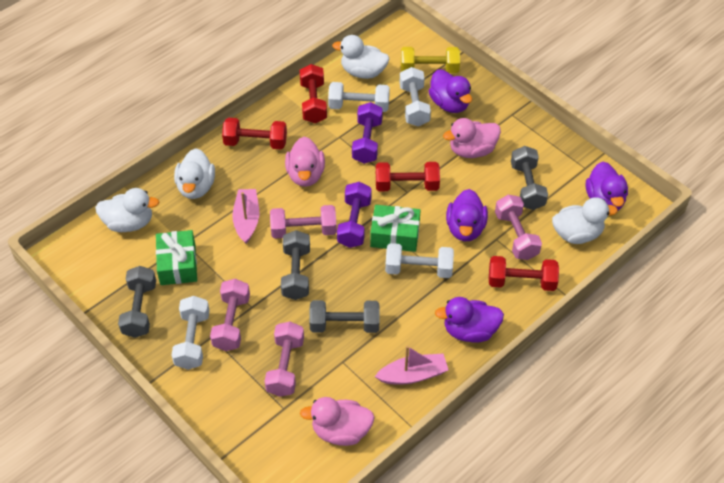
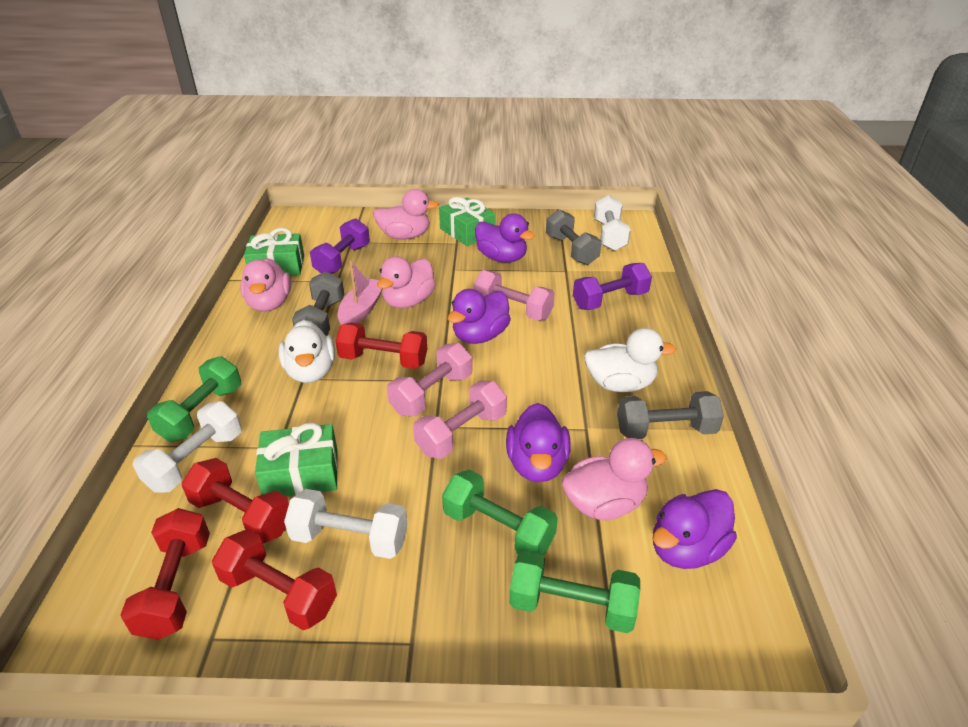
green dumbbell: 0 -> 3
green gift: 2 -> 3
grey dumbbell: 4 -> 3
pink boat: 2 -> 1
pink duck: 3 -> 4
pink dumbbell: 4 -> 3
white duck: 4 -> 2
white dumbbell: 4 -> 3
yellow dumbbell: 1 -> 0

